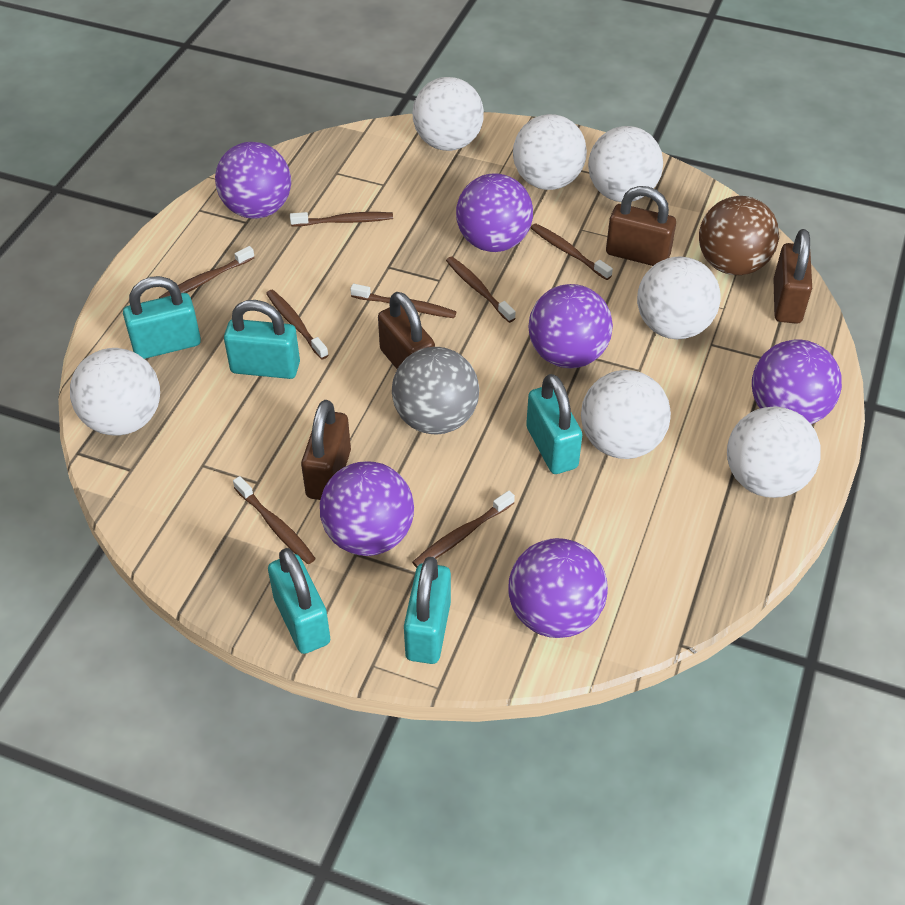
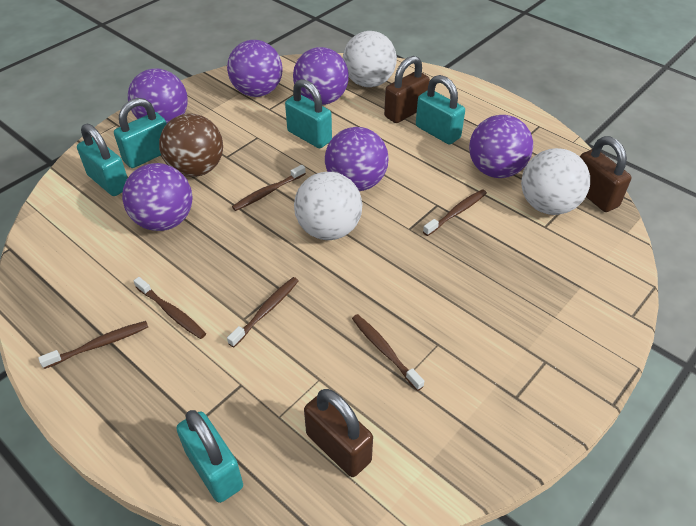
brown padlock: 4 -> 3
brown toothbrush: 8 -> 6
grey ball: 1 -> 0
white ball: 7 -> 3

